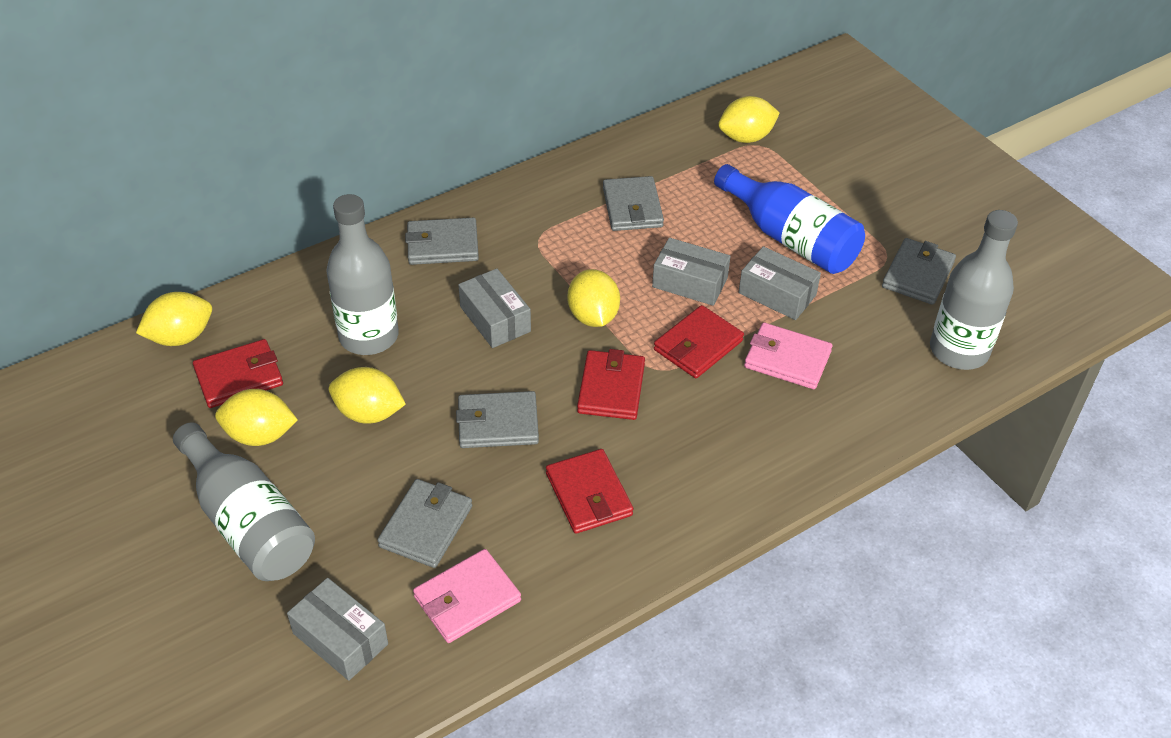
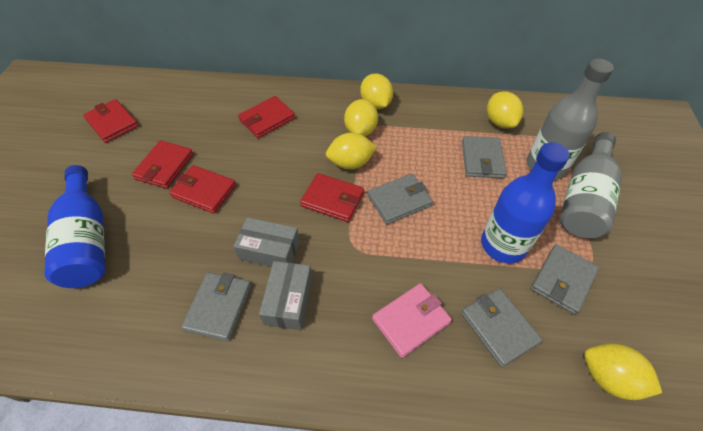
blue bottle: 1 -> 2
grey bottle: 3 -> 2
grey box: 4 -> 2
pink wallet: 2 -> 1
red wallet: 4 -> 5

